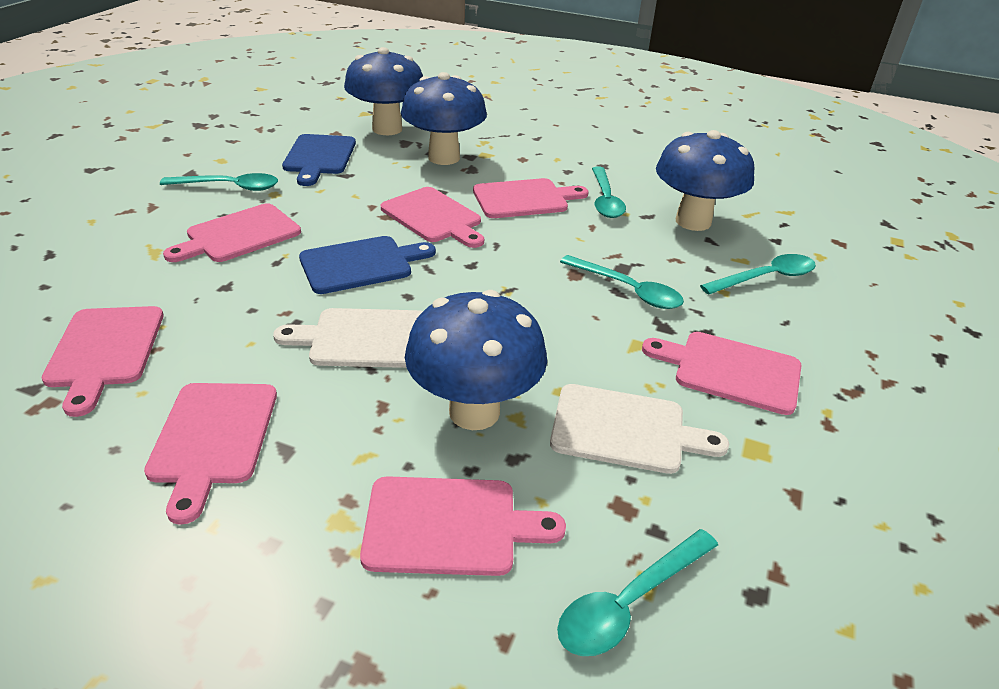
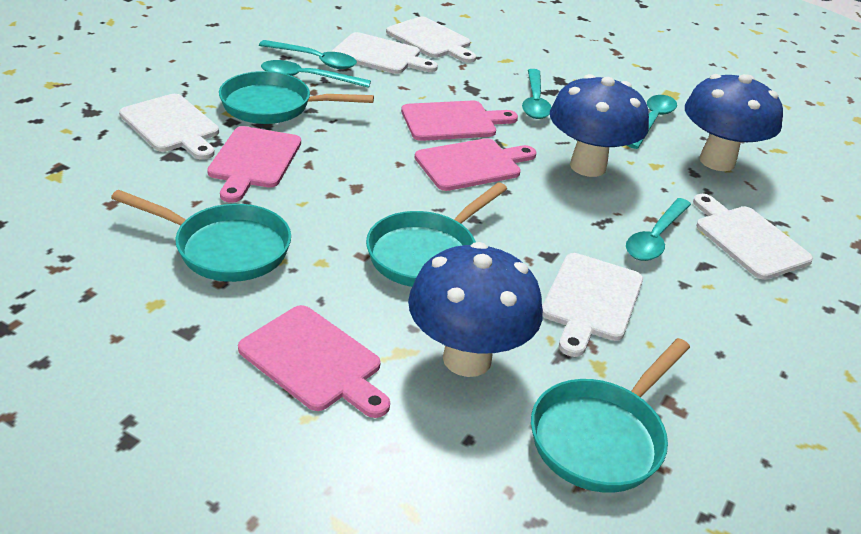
blue cutting board: 2 -> 0
blue mushroom: 4 -> 3
pink cutting board: 7 -> 4
turquoise pan: 0 -> 4
white cutting board: 2 -> 5

